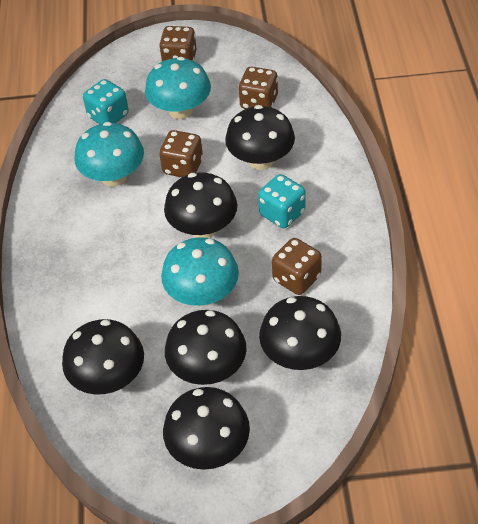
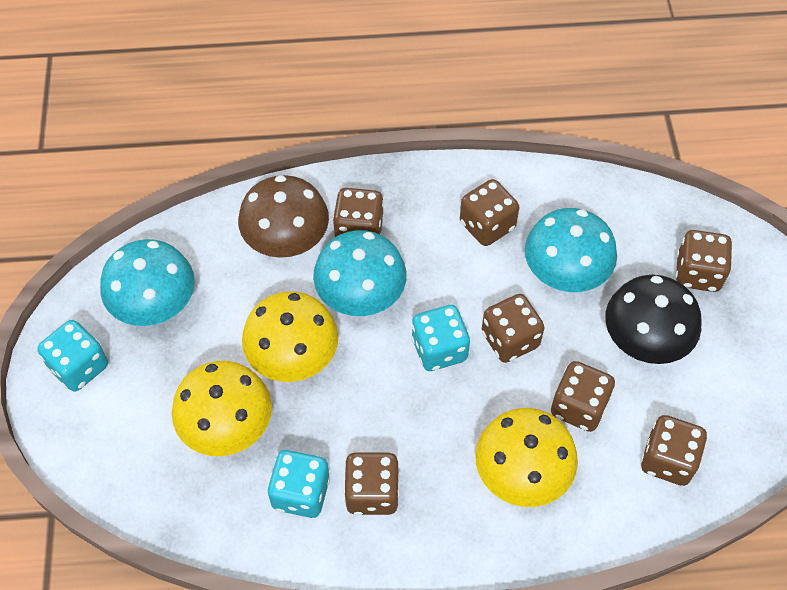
black mushroom: 6 -> 1
brown dice: 4 -> 7
brown mushroom: 0 -> 1
turquoise dice: 2 -> 3
yellow mushroom: 0 -> 3

